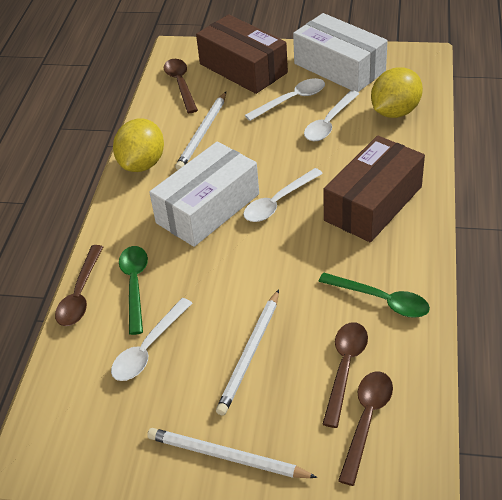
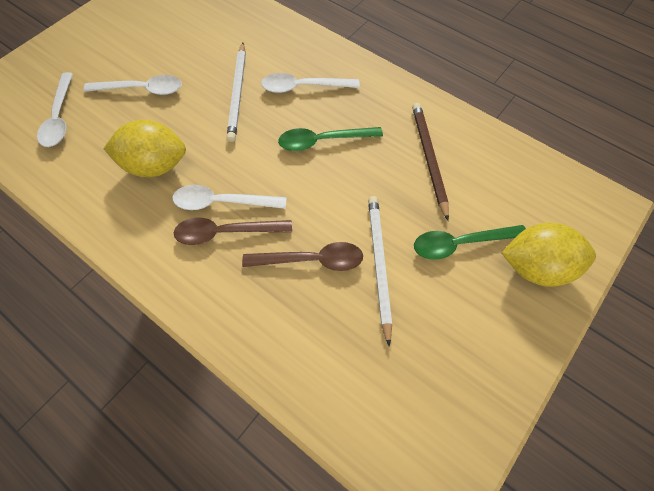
brown box: 2 -> 0
brown pencil: 0 -> 1
brown spoon: 4 -> 2
white box: 2 -> 0
white pencil: 3 -> 2

